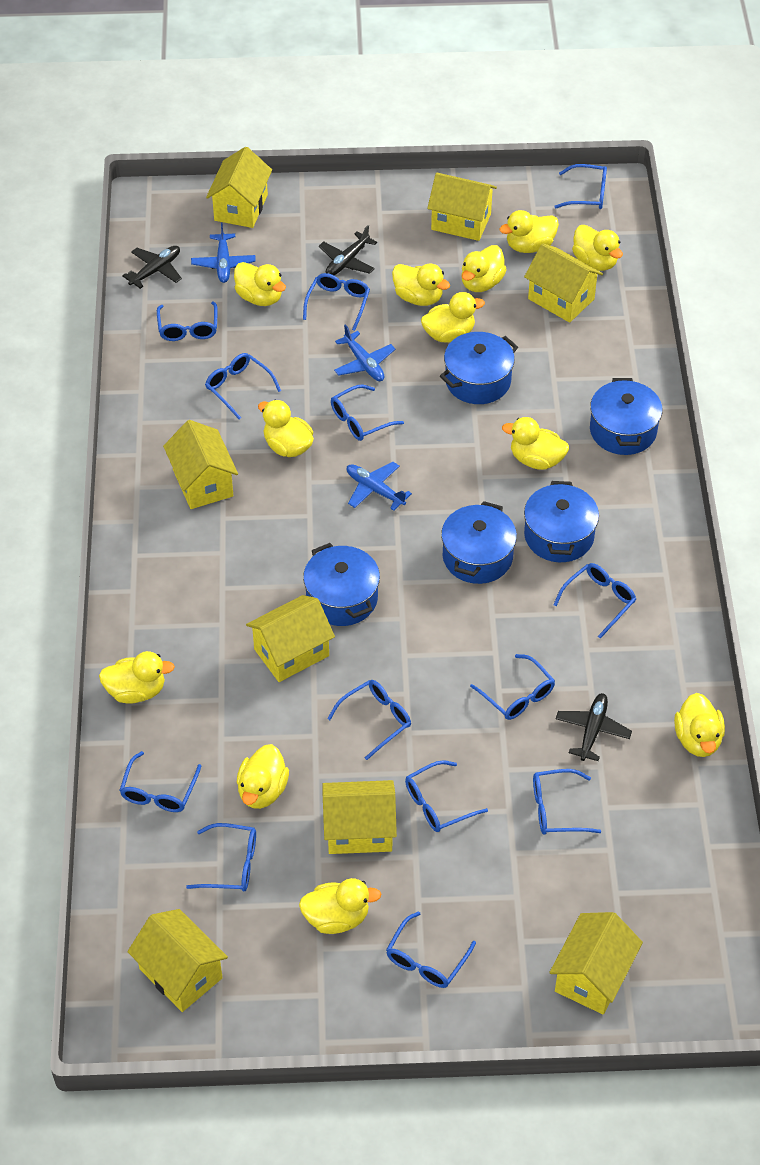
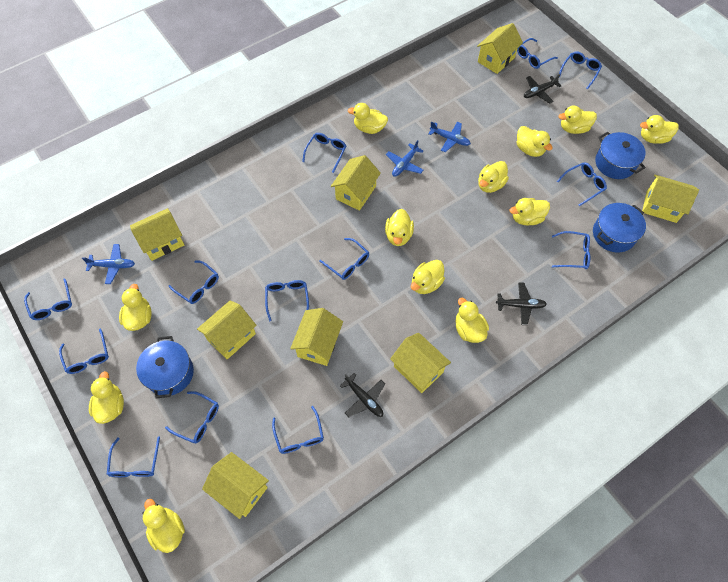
blue pot: 5 -> 3

